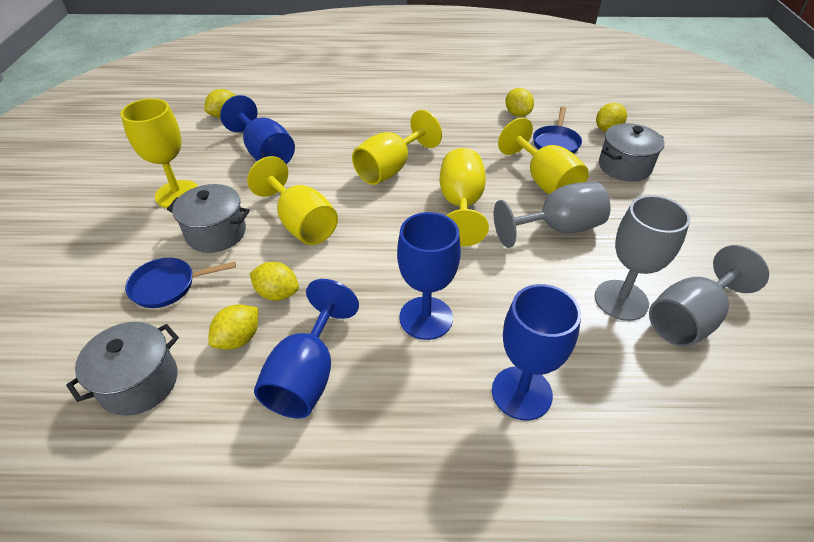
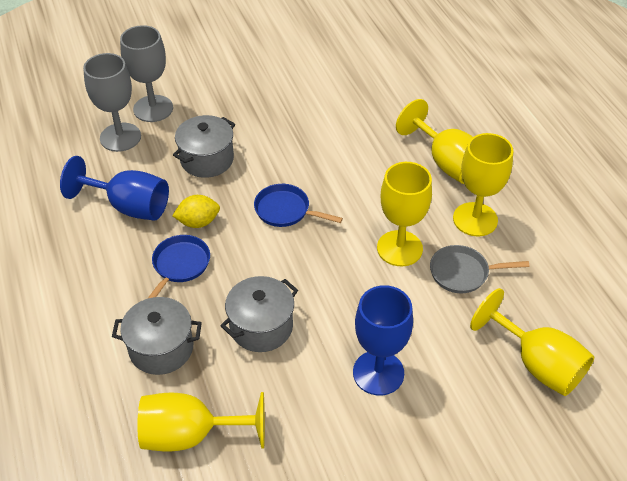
blue goblet: 4 -> 2
grey goblet: 3 -> 2
grey pan: 0 -> 1
yellow lemon: 5 -> 1

